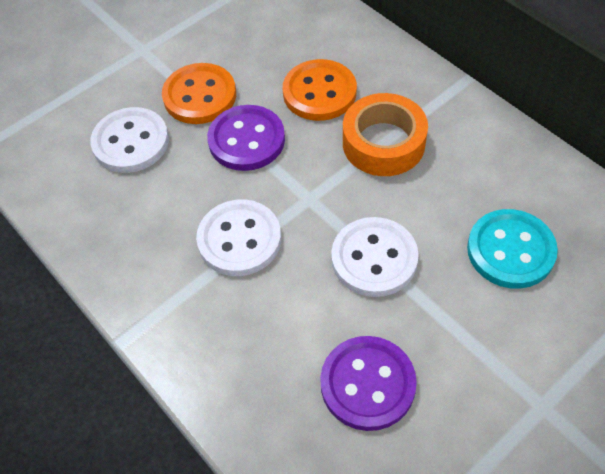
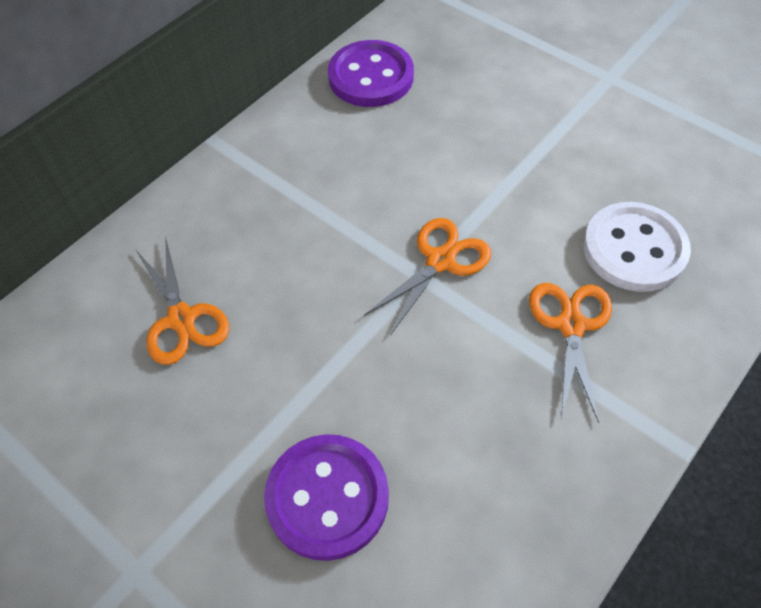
orange button: 2 -> 0
orange scissors: 0 -> 3
orange tape: 1 -> 0
turquoise button: 1 -> 0
white button: 3 -> 1

